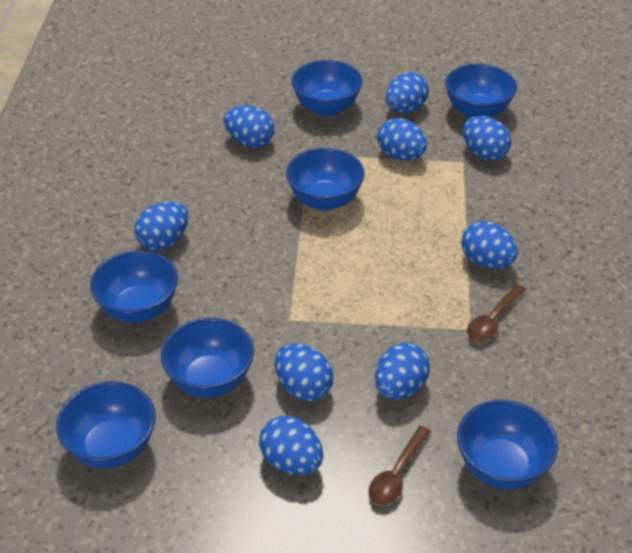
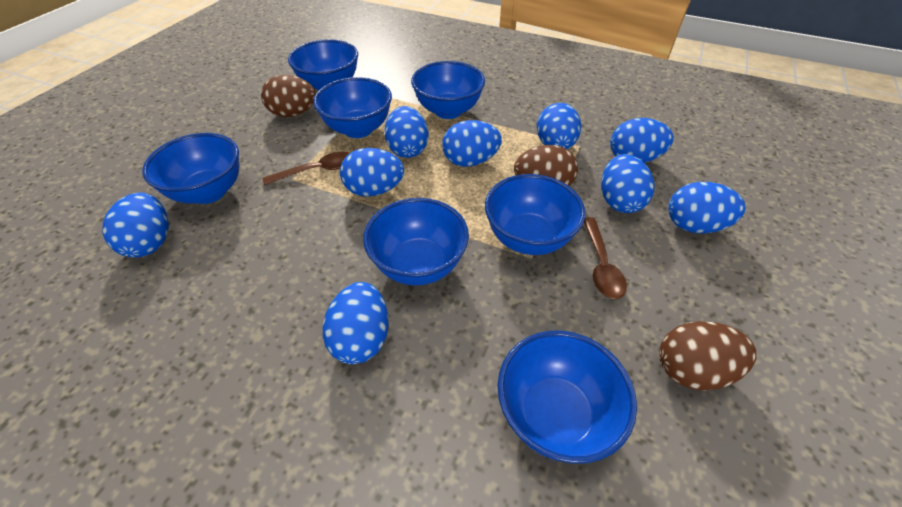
brown egg: 0 -> 3

